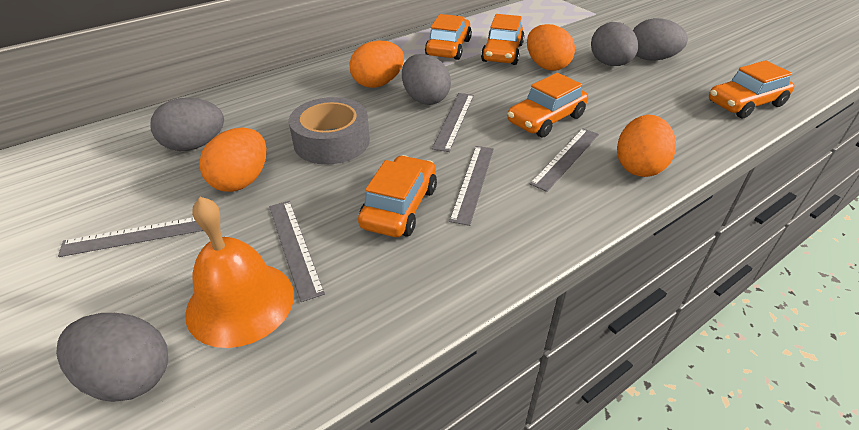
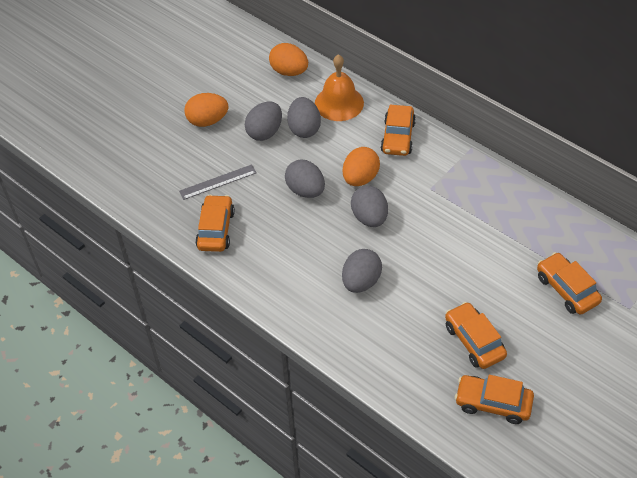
grey ruler: 5 -> 1
grey tape: 1 -> 0
orange egg: 4 -> 3

